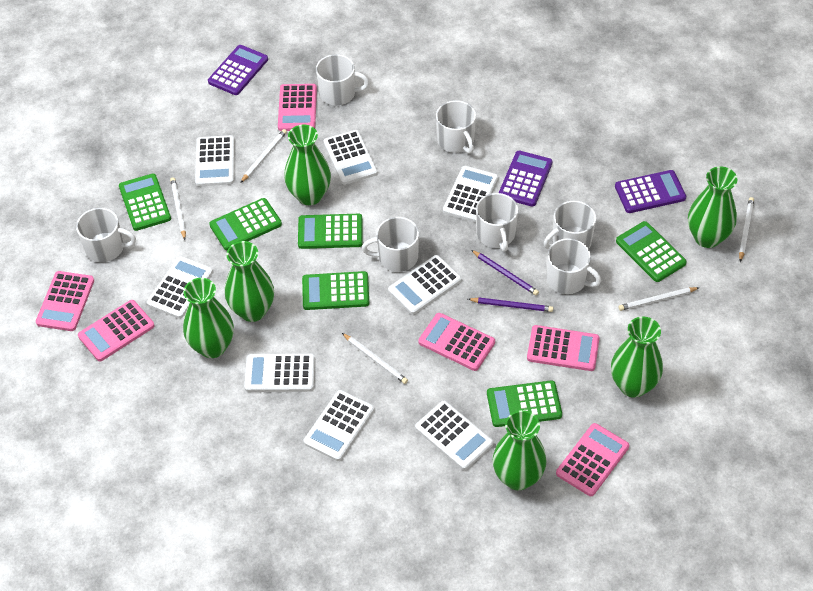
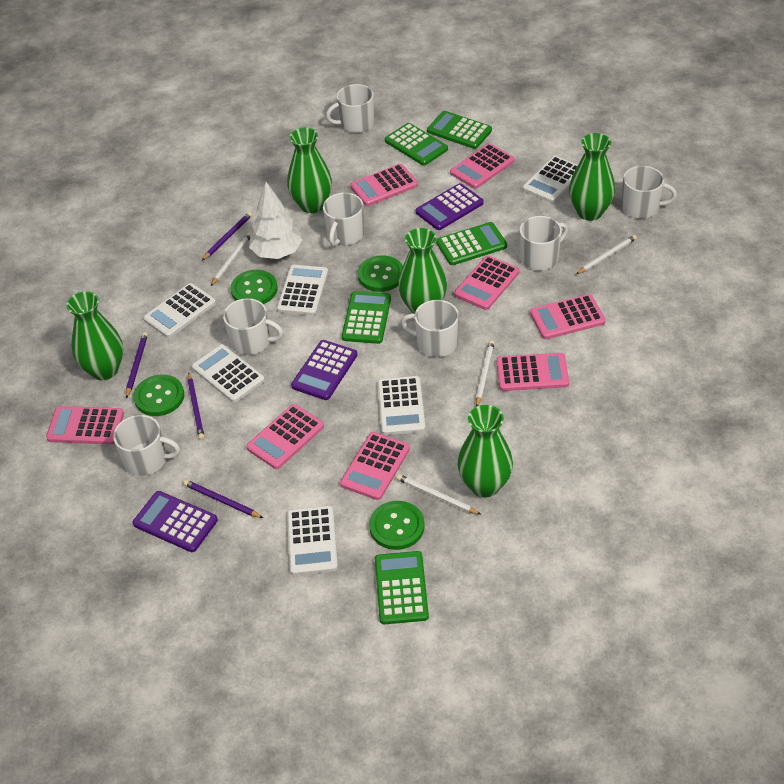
green button: 0 -> 4
green calculator: 6 -> 5
green vase: 6 -> 5
pink calculator: 6 -> 8
purple pencil: 2 -> 4
white calculator: 8 -> 6
white pencil: 5 -> 4
white tree: 0 -> 1

